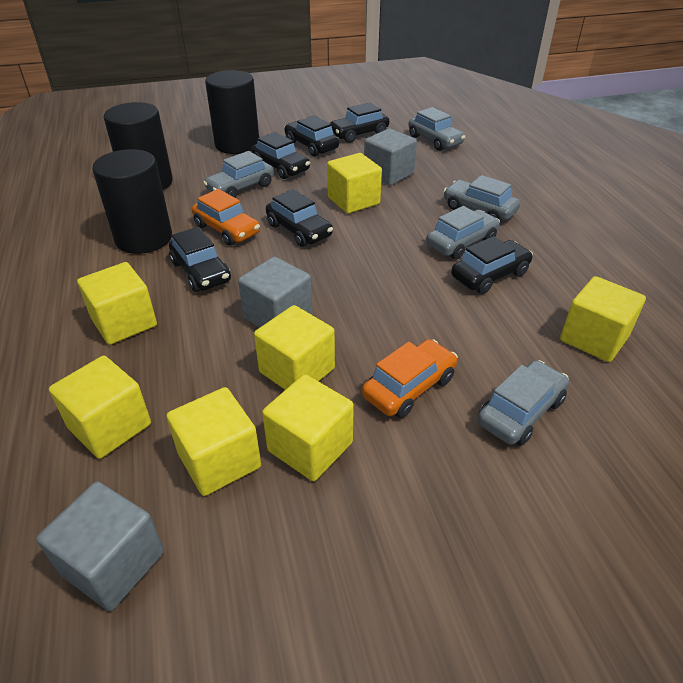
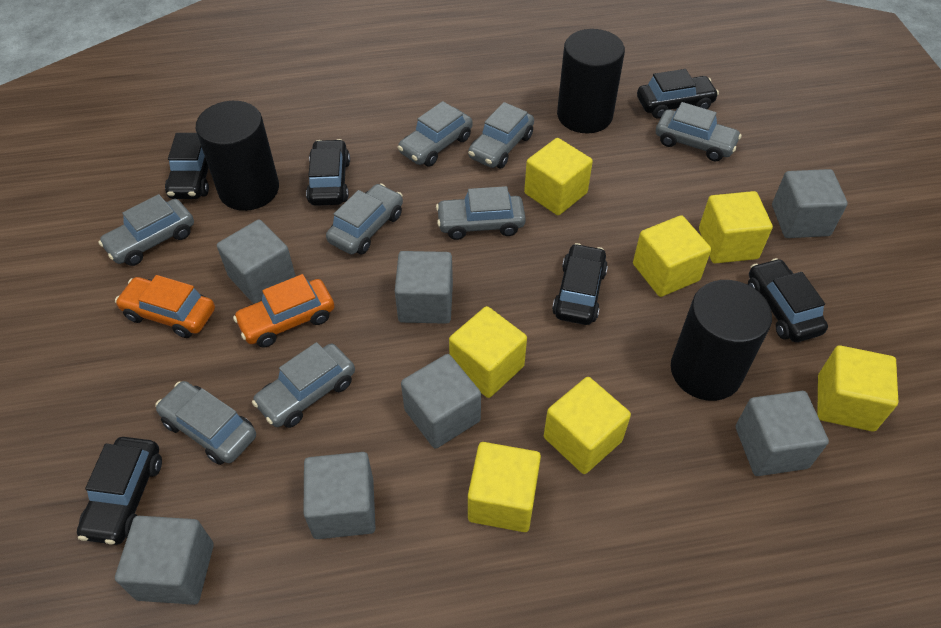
grey car: 5 -> 8
grey cube: 3 -> 7

